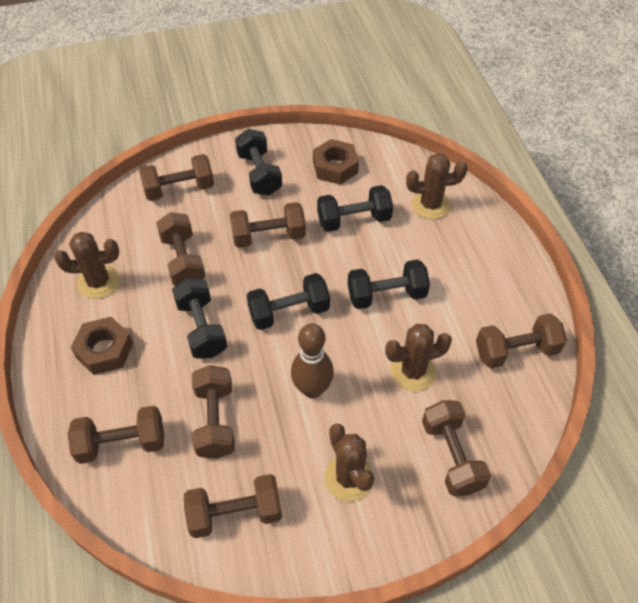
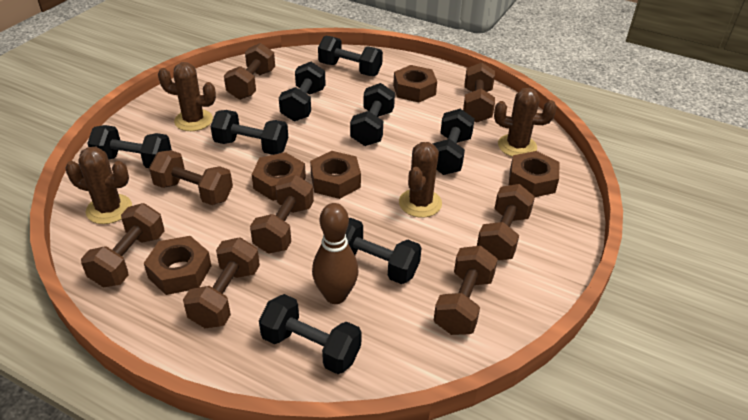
black dumbbell: 5 -> 8
brown nut: 2 -> 5

